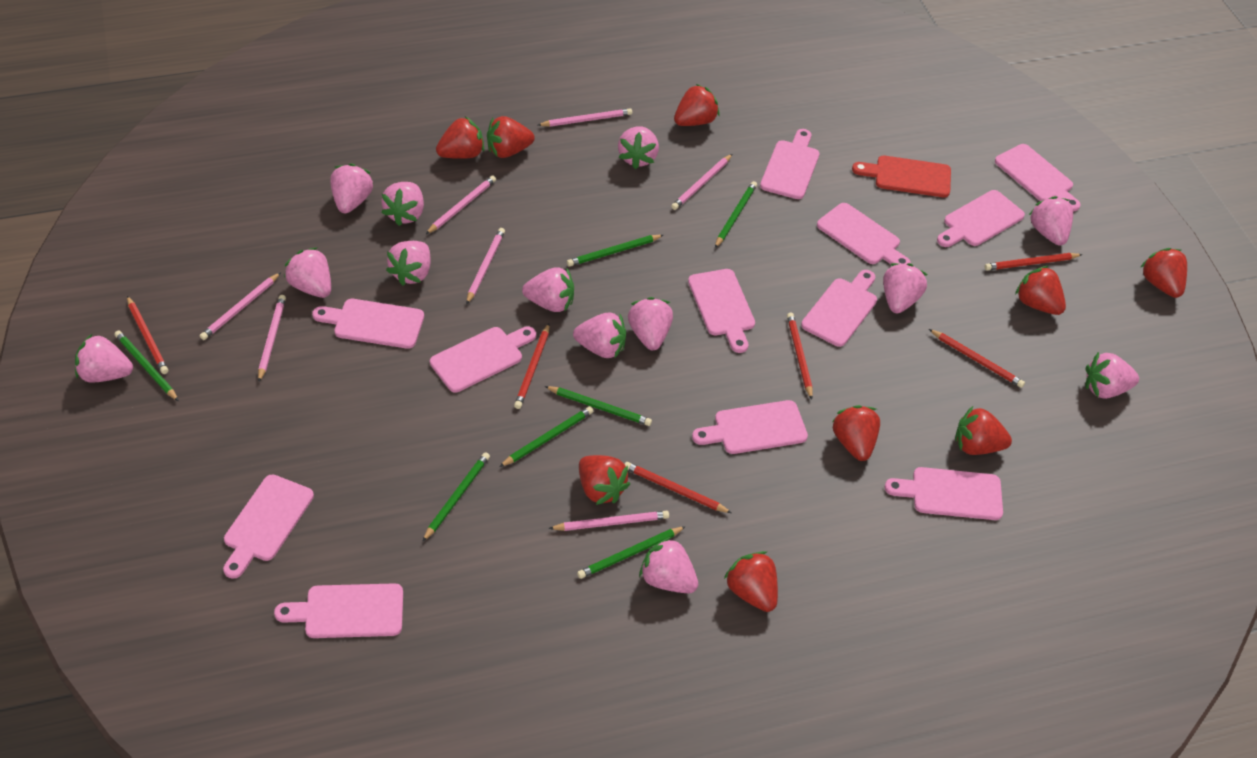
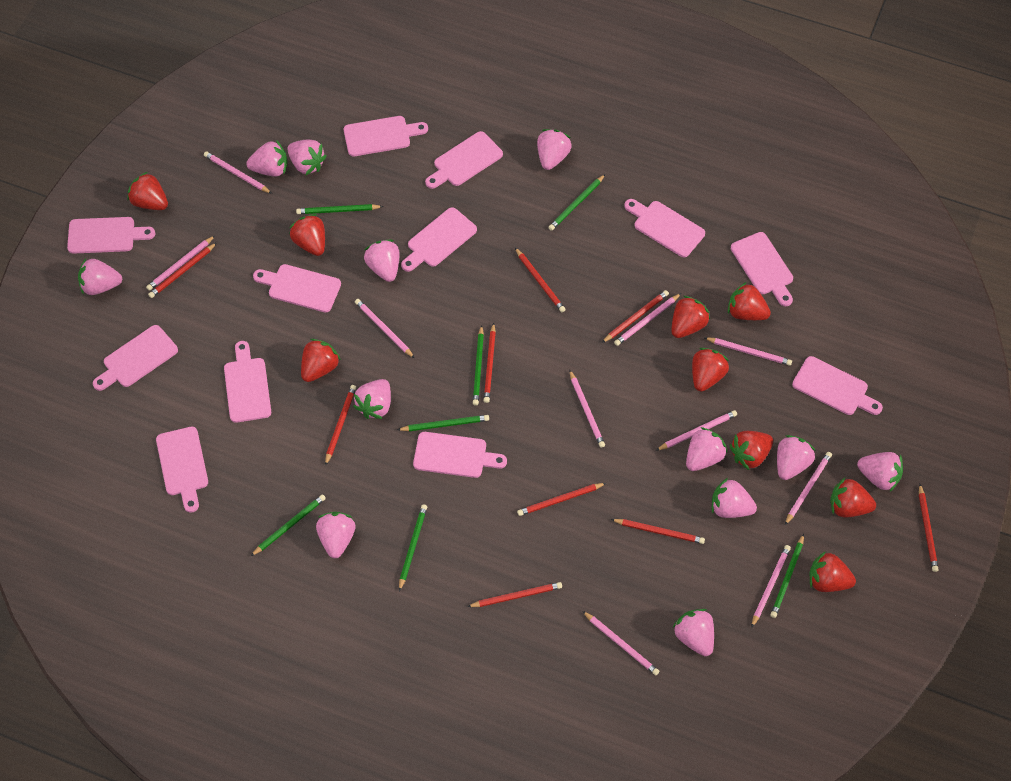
pink pencil: 7 -> 10
pink strawberry: 13 -> 12
red cutting board: 1 -> 0
red pencil: 6 -> 9

